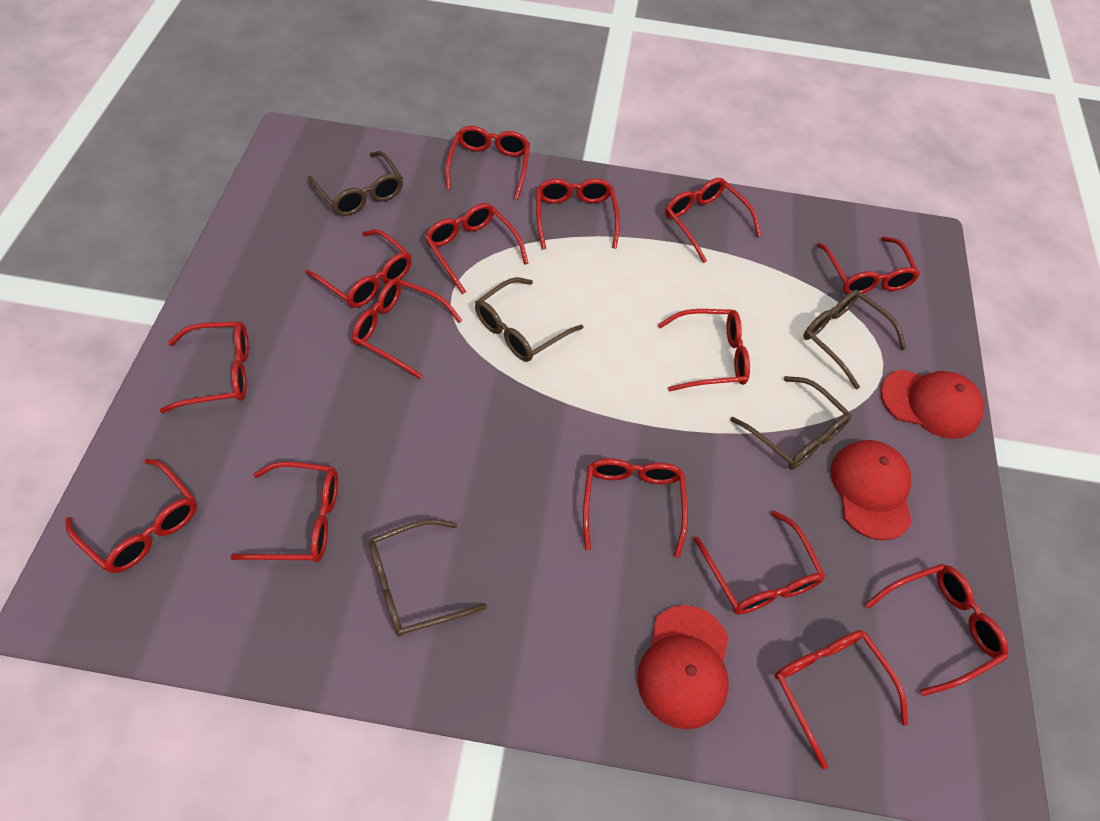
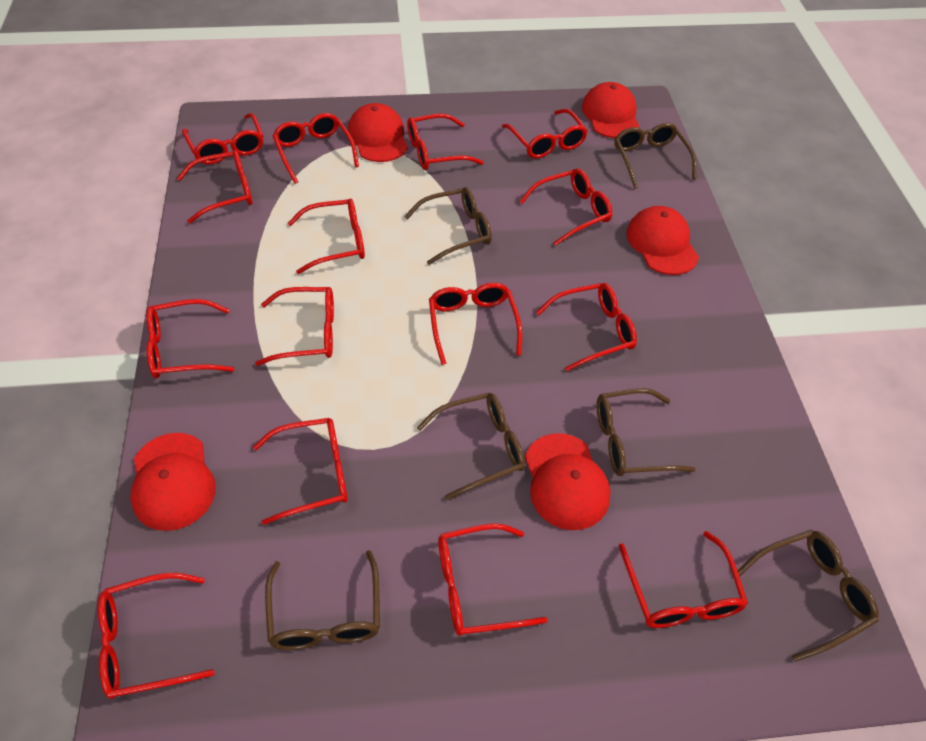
brown glasses: 5 -> 6
red cap: 3 -> 5

